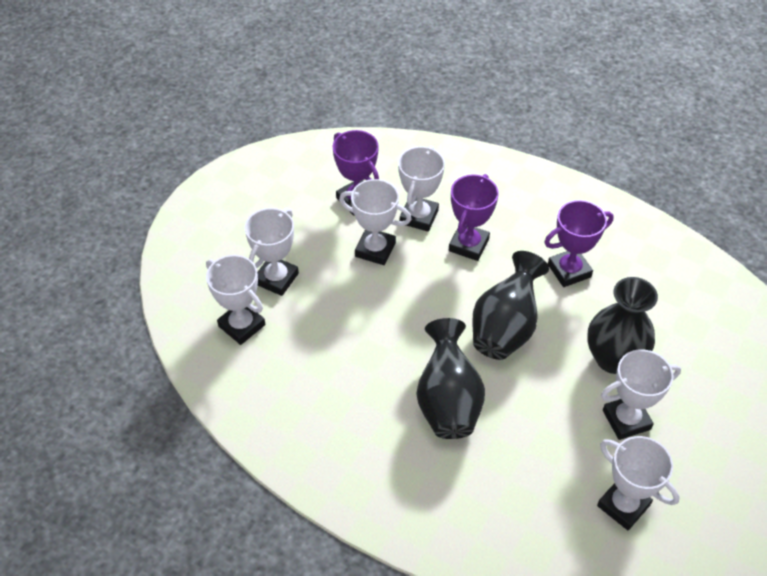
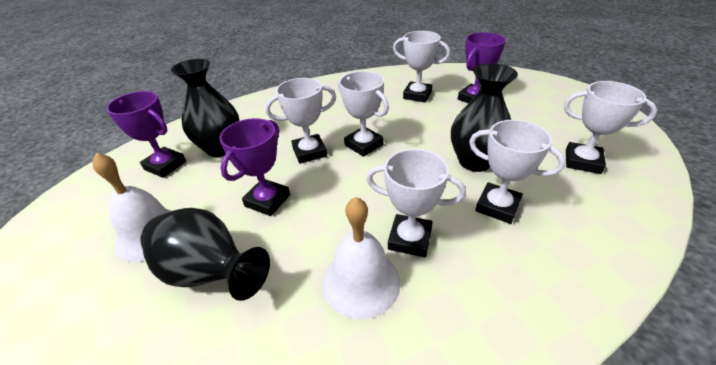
white bell: 0 -> 2

